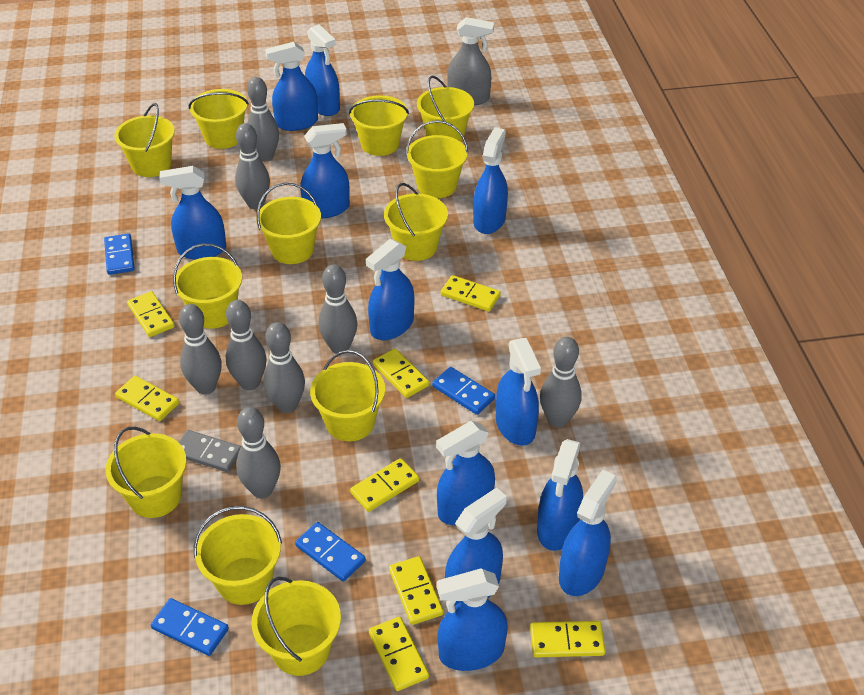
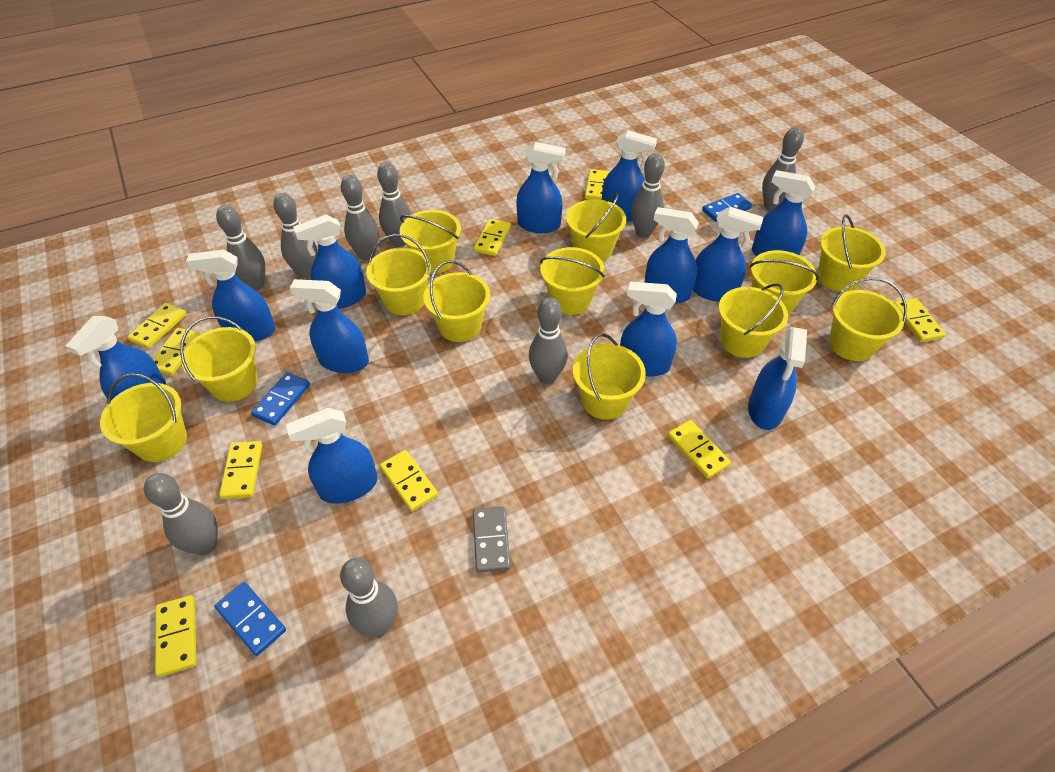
blue domino: 4 -> 3
grey bowling pin: 8 -> 9
grey spray bottle: 1 -> 0
yellow domino: 8 -> 9

